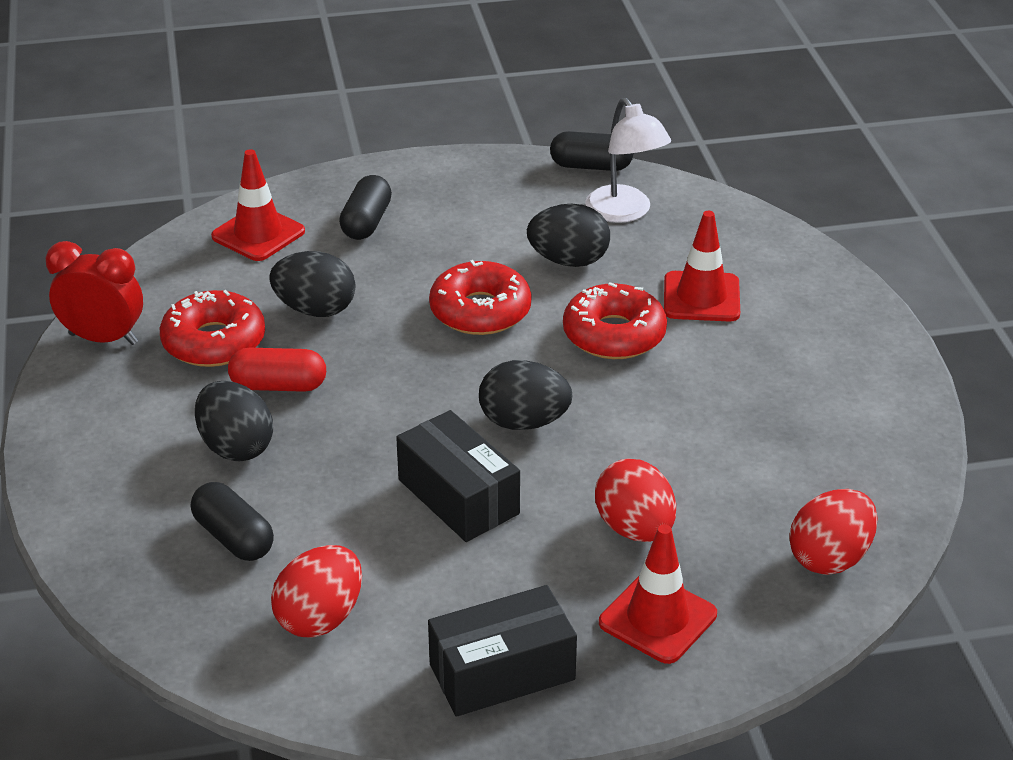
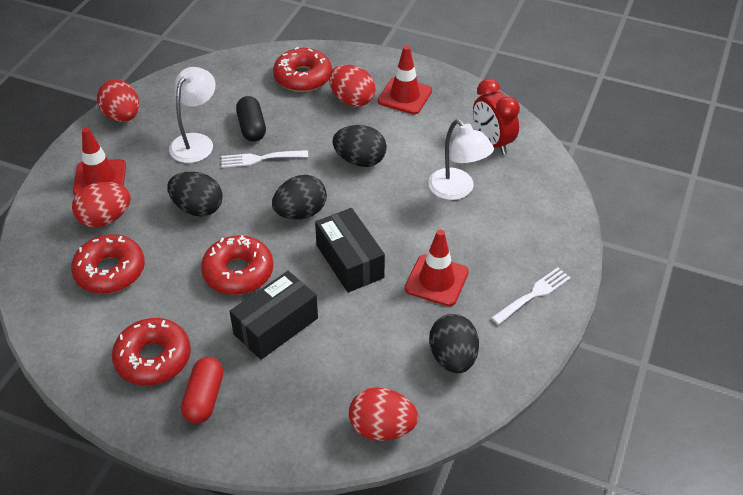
black capsule: 3 -> 1
red donut: 3 -> 4
red egg: 3 -> 4
white fork: 0 -> 2
white lamp: 1 -> 2

